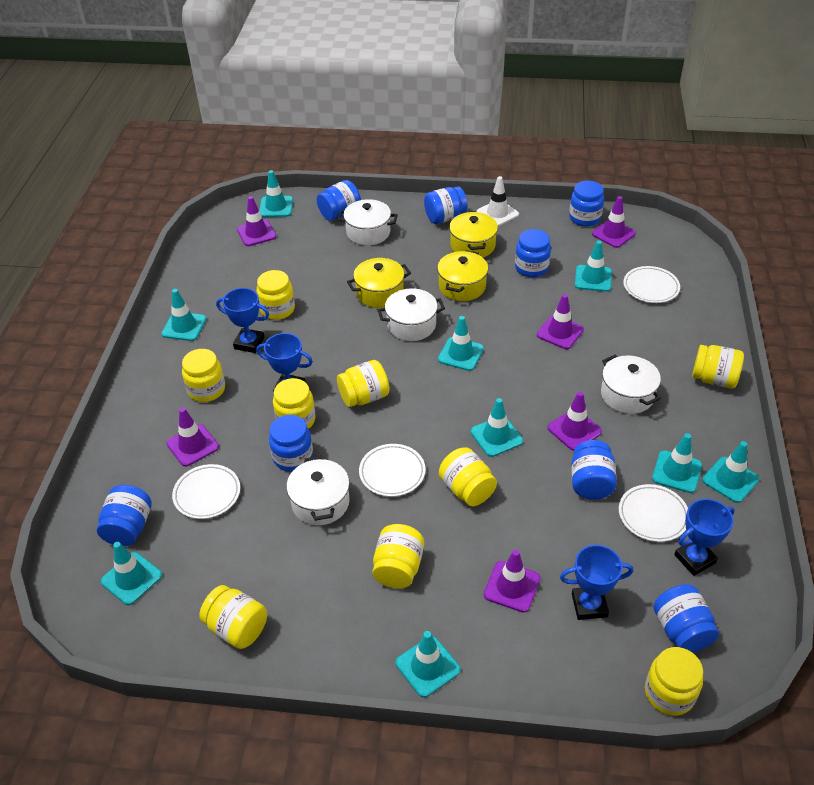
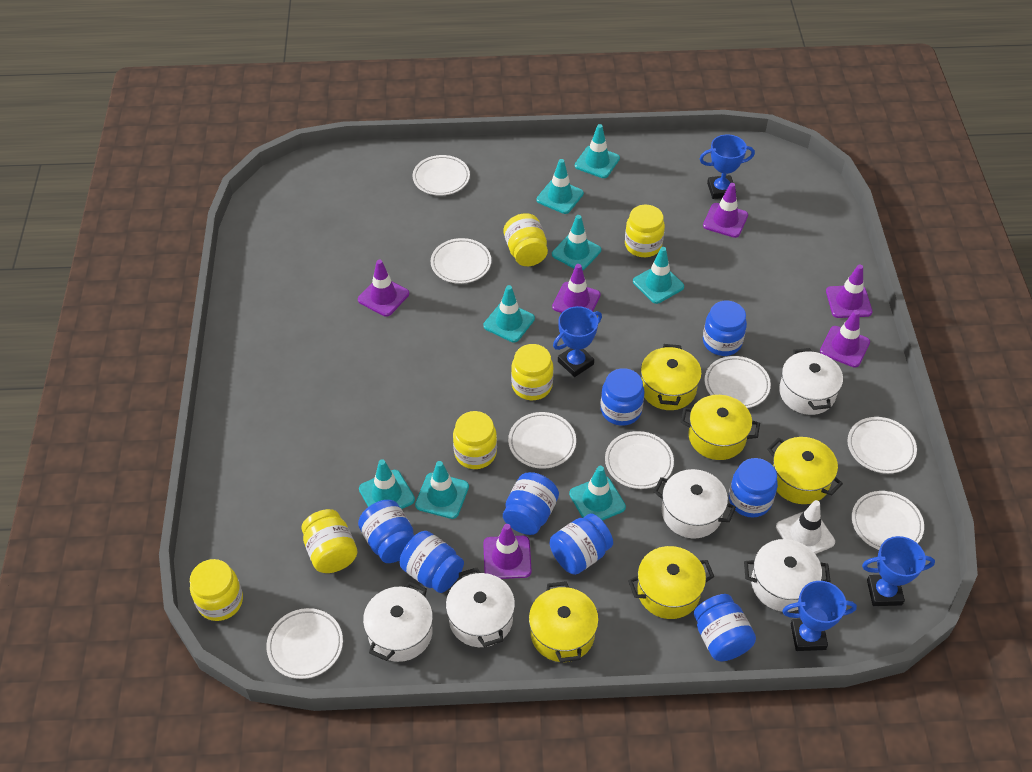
turquoise traffic cone: 9 -> 8
white plate: 4 -> 8
white pot: 4 -> 5
yellow jar: 9 -> 6
yellow pot: 3 -> 5

